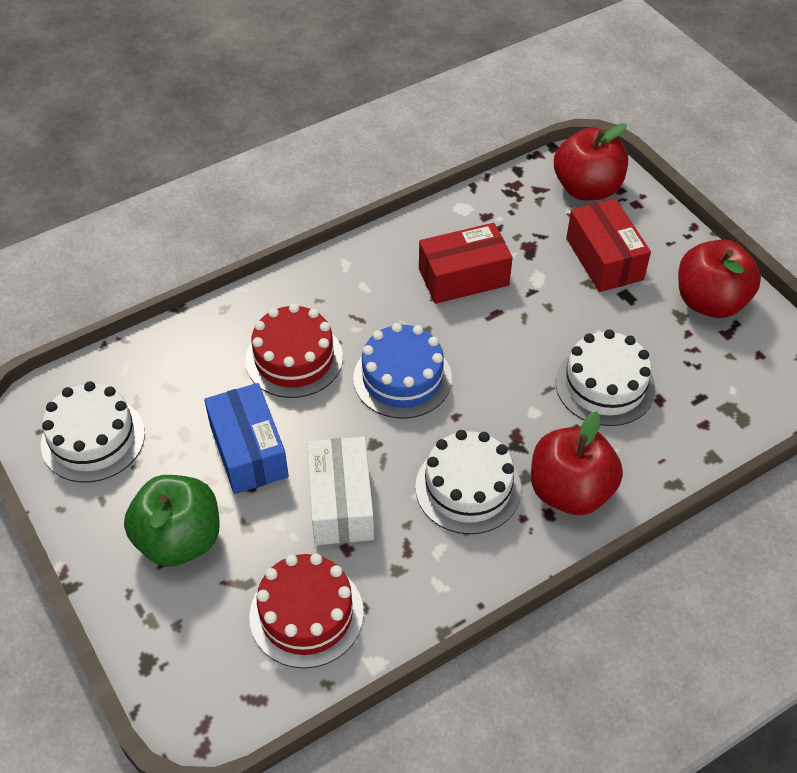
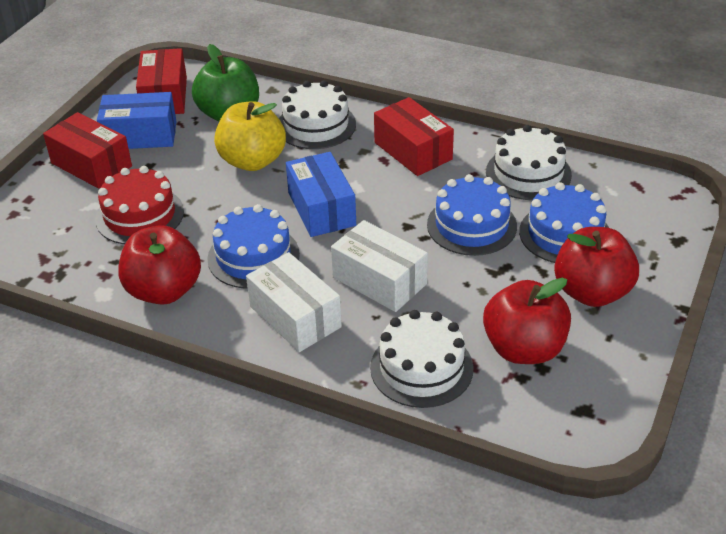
blue box: 1 -> 2
blue cake: 1 -> 3
red box: 2 -> 3
red cake: 2 -> 1
white box: 1 -> 2
yellow apple: 0 -> 1

